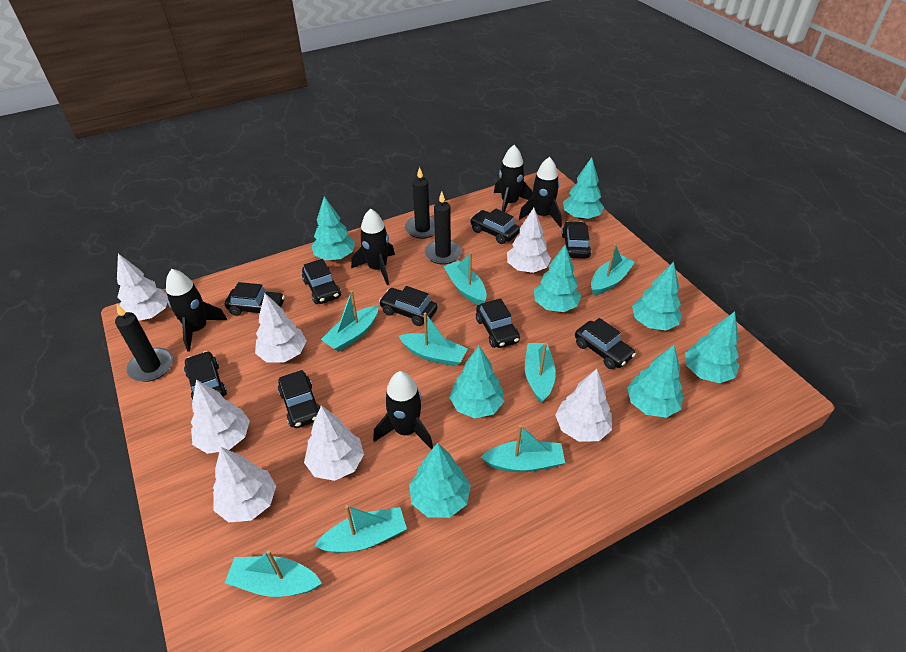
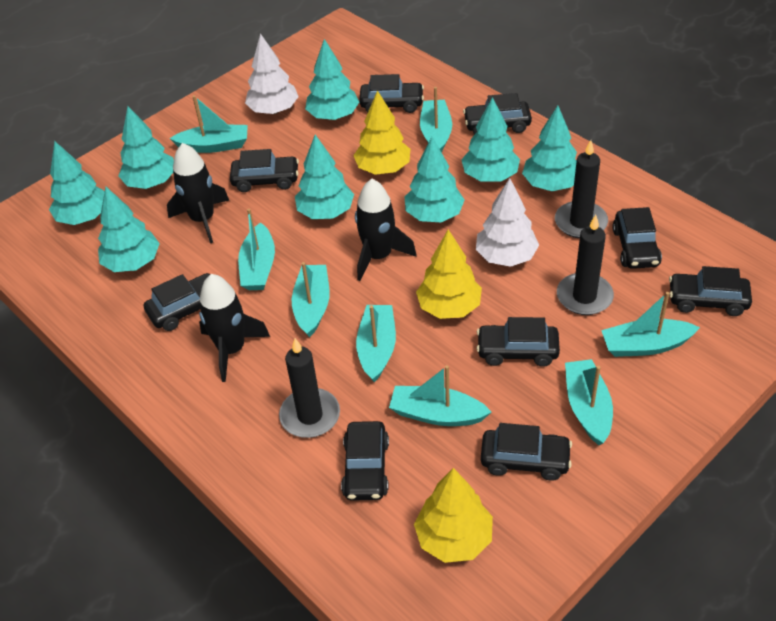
black rocket: 5 -> 3
white tree: 7 -> 2
yellow tree: 0 -> 3

